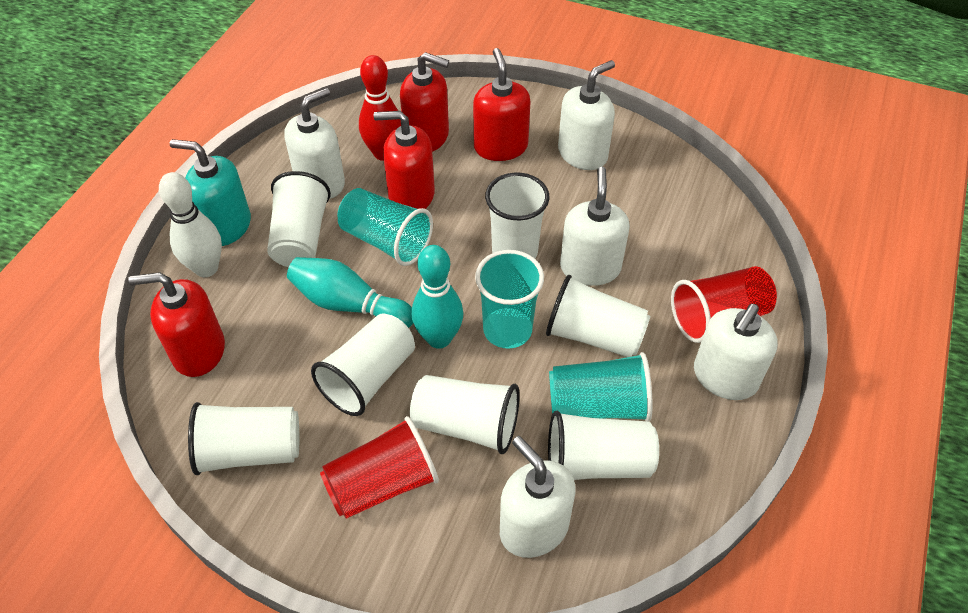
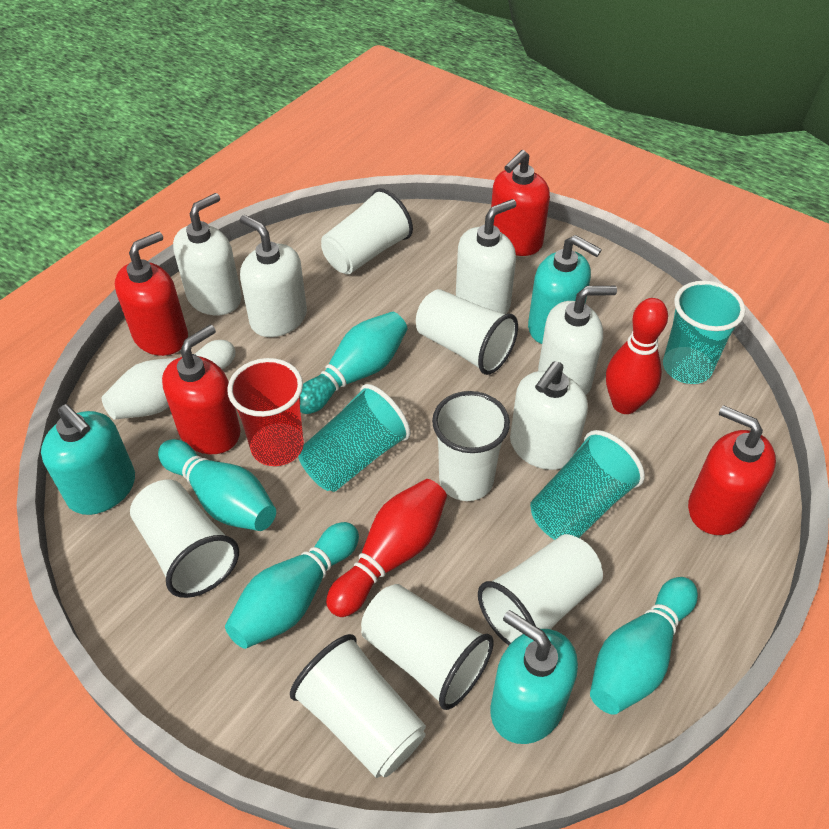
red bowling pin: 1 -> 2
red cup: 2 -> 1
turquoise bowling pin: 2 -> 4
turquoise soap dispenser: 1 -> 3

